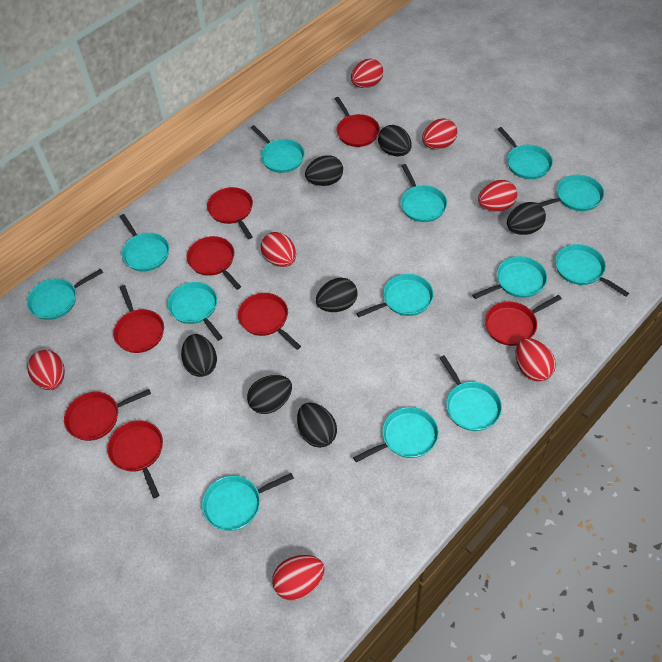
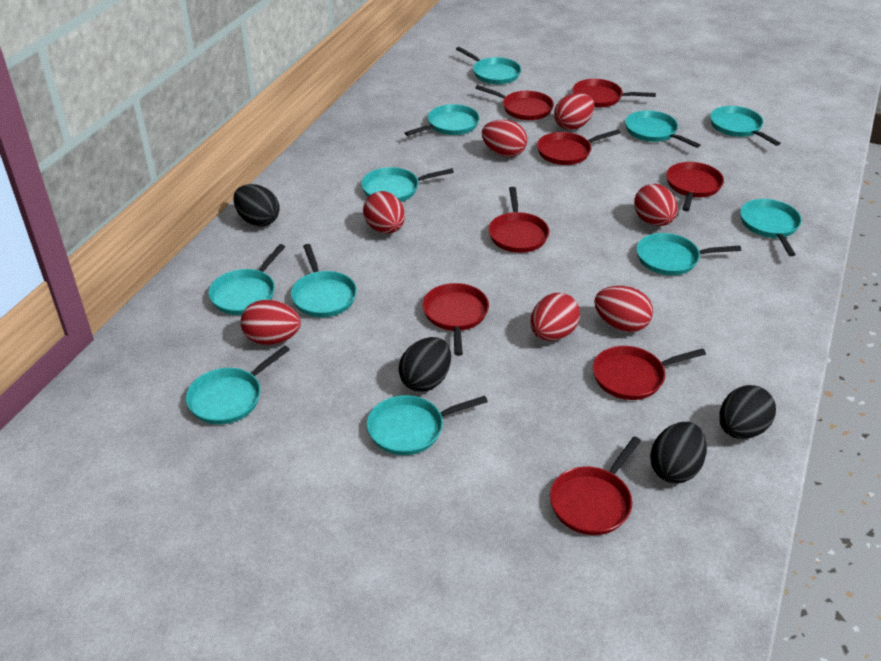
black egg: 7 -> 4
turquoise pan: 13 -> 11

